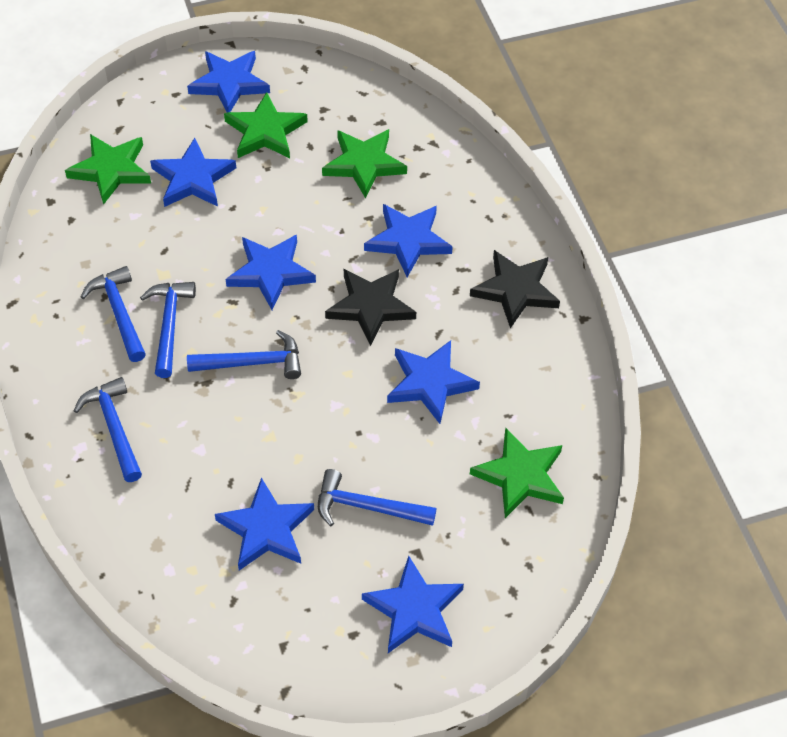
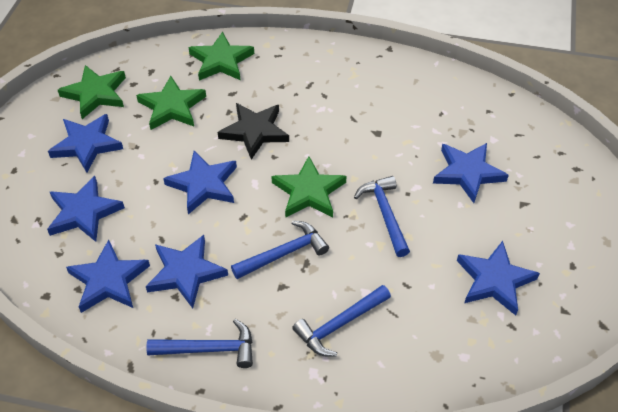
black star: 2 -> 1
blue hammer: 5 -> 4

